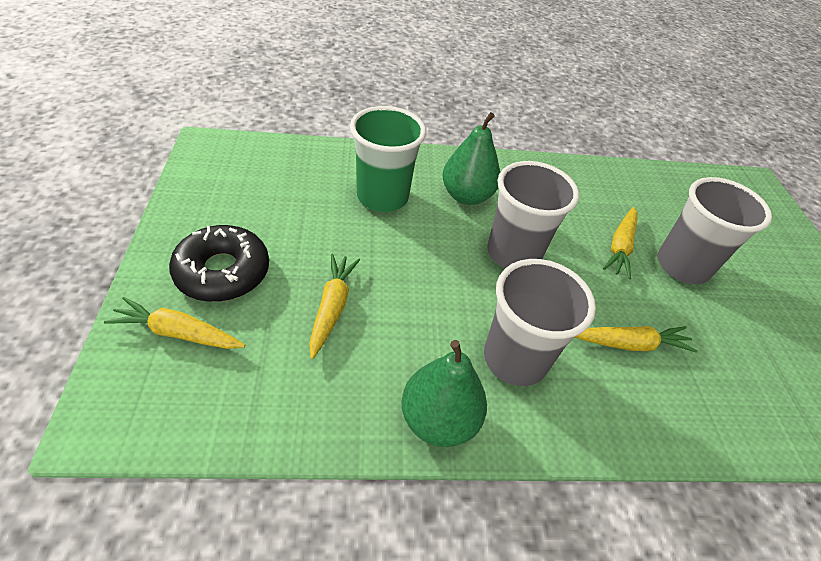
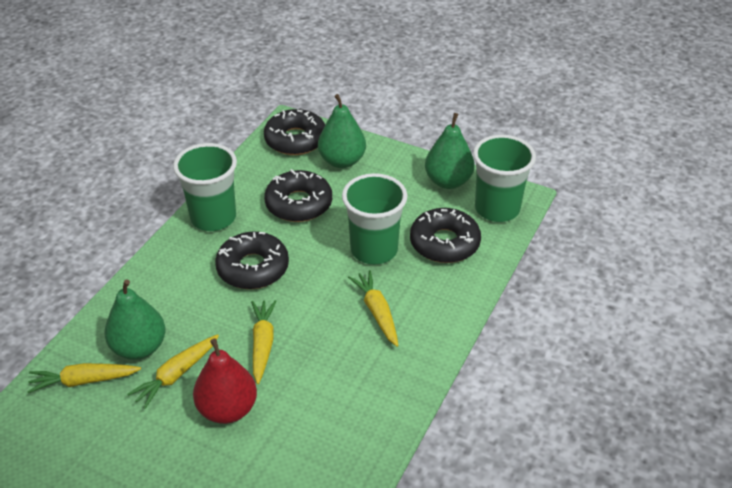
black donut: 1 -> 4
green cup: 1 -> 3
green pear: 2 -> 3
grey cup: 3 -> 0
red pear: 0 -> 1

